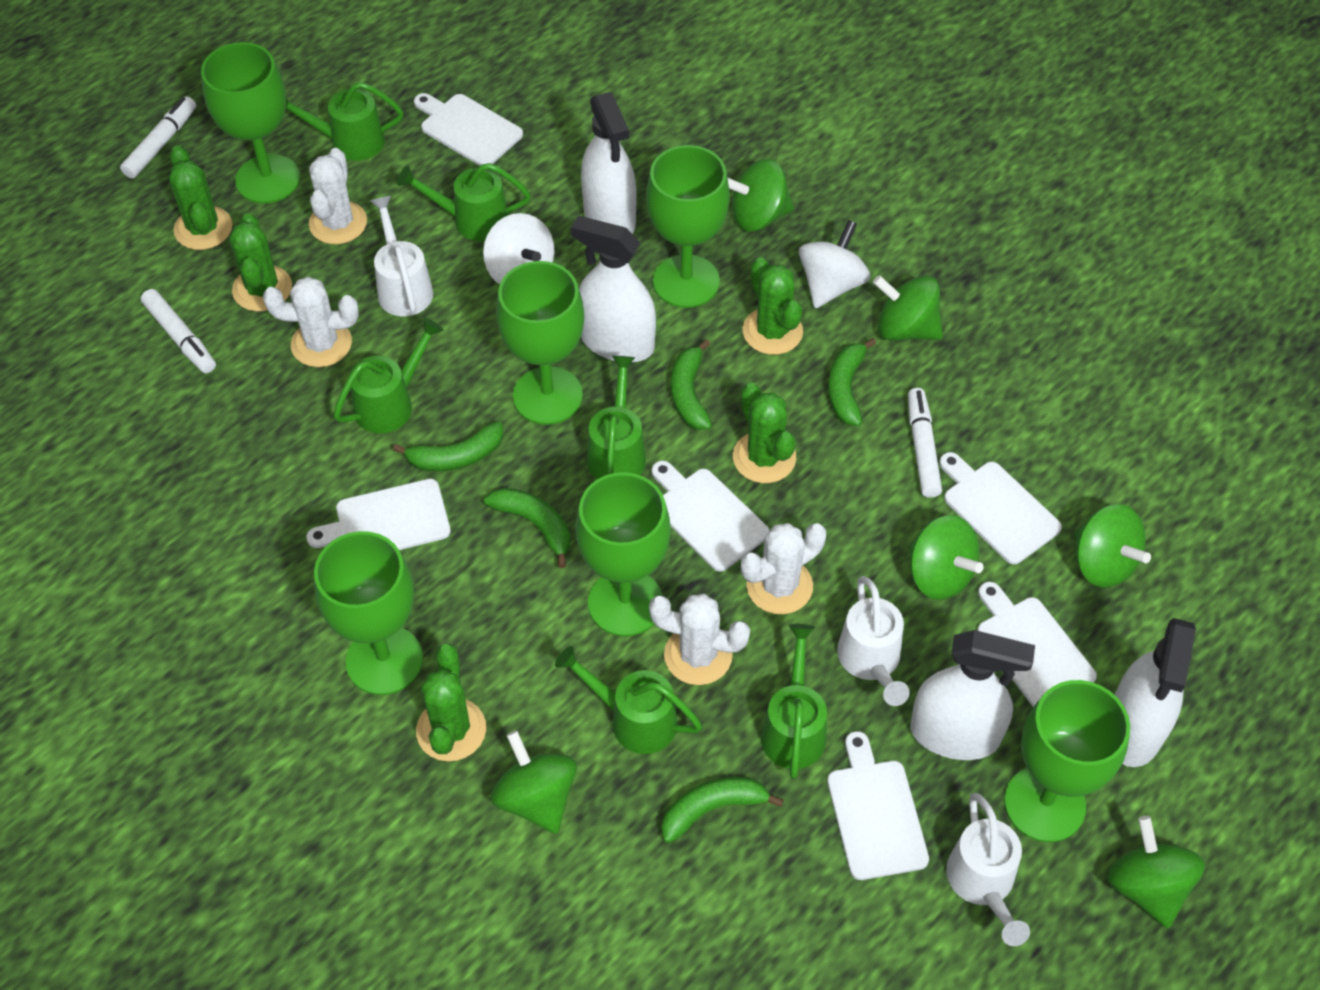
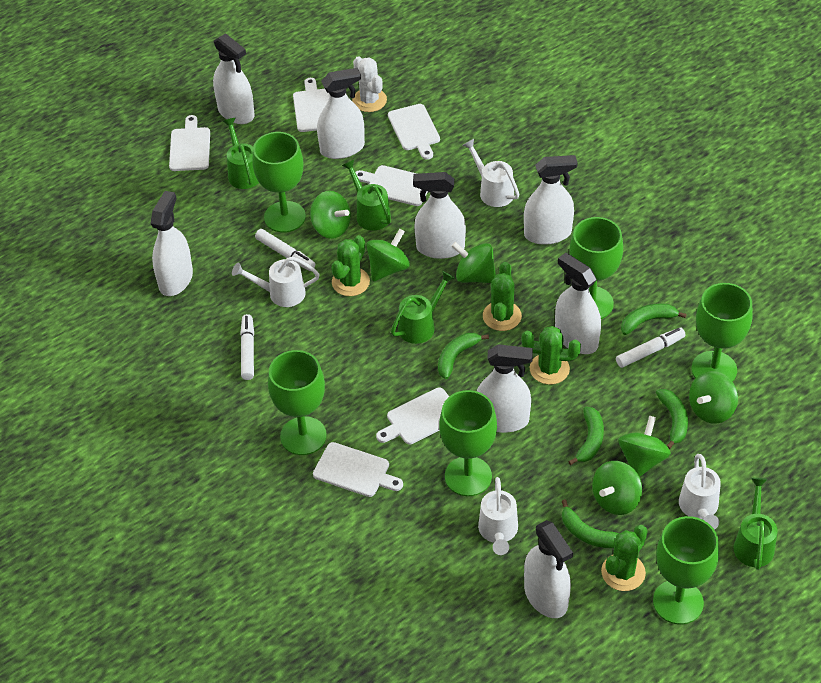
green cactus: 5 -> 4
green watering can: 6 -> 4
white cactus: 4 -> 1
white spinning top: 2 -> 0
white spray bottle: 4 -> 8
white watering can: 3 -> 4

